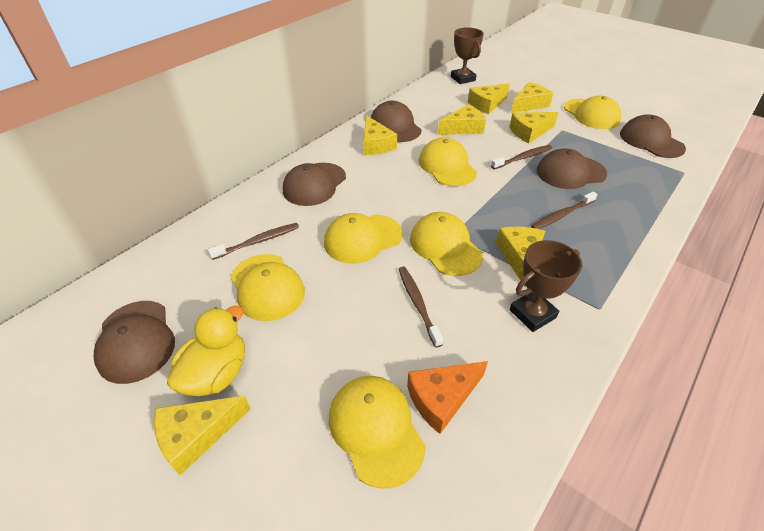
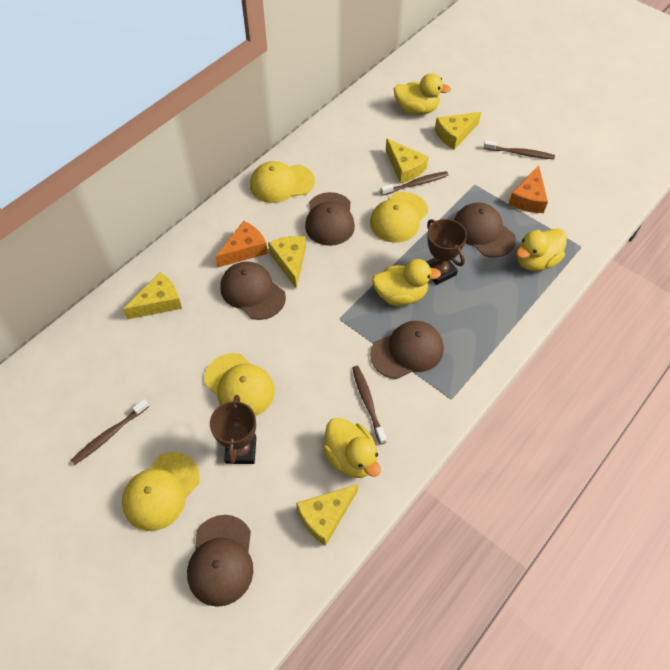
orange cheese: 1 -> 2
yellow cap: 6 -> 4
yellow cheese: 7 -> 5
yellow duck: 1 -> 4

